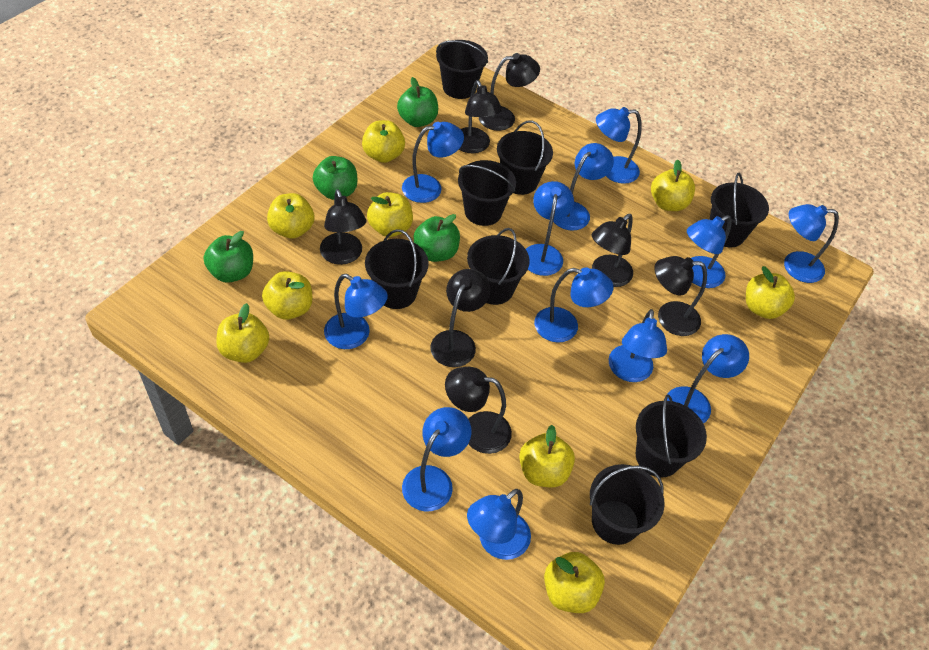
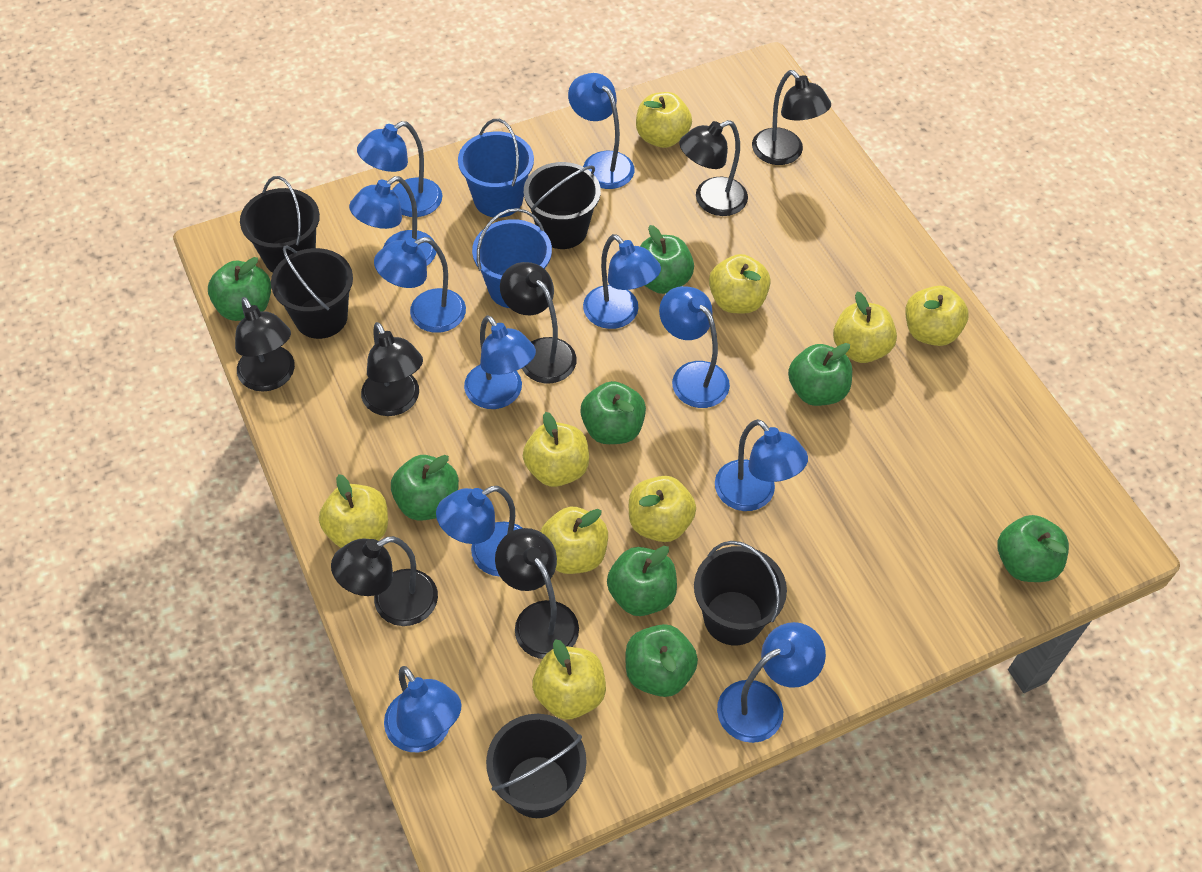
black bucket: 8 -> 5
blue bucket: 0 -> 2
blue lamp: 12 -> 11
green apple: 4 -> 8

